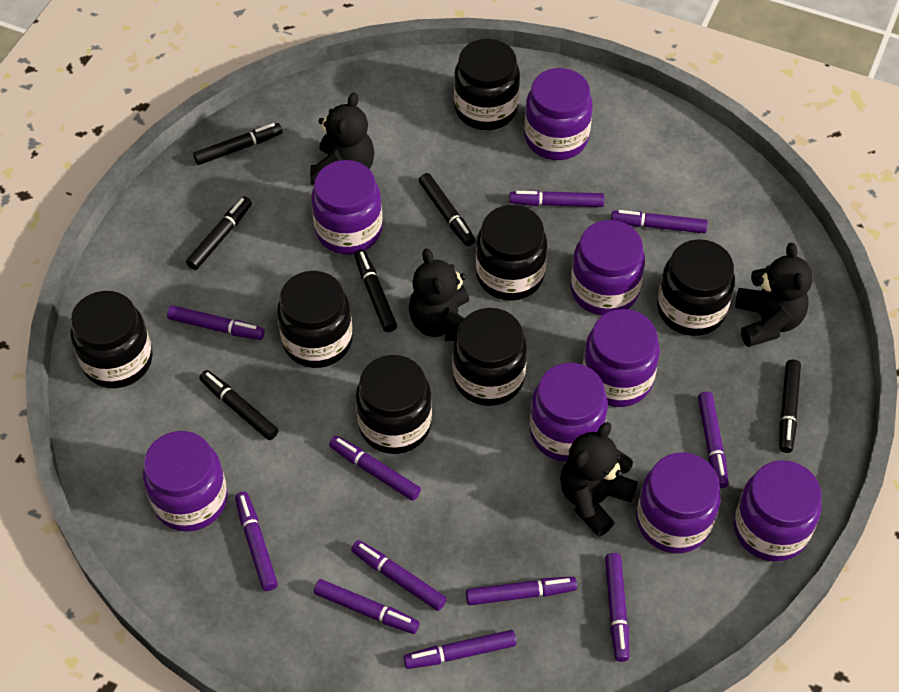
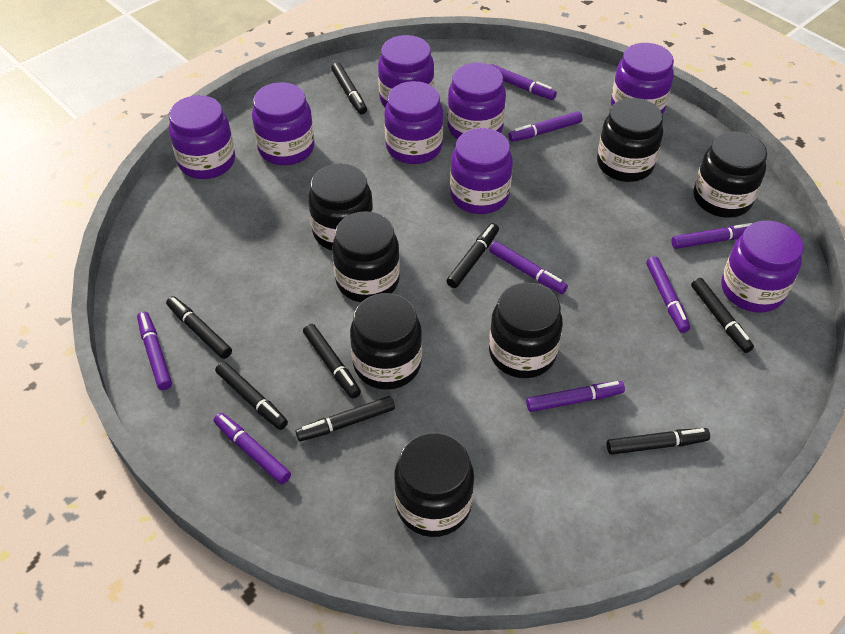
black marker: 6 -> 8
black teddy bear: 4 -> 0
purple marker: 11 -> 8

